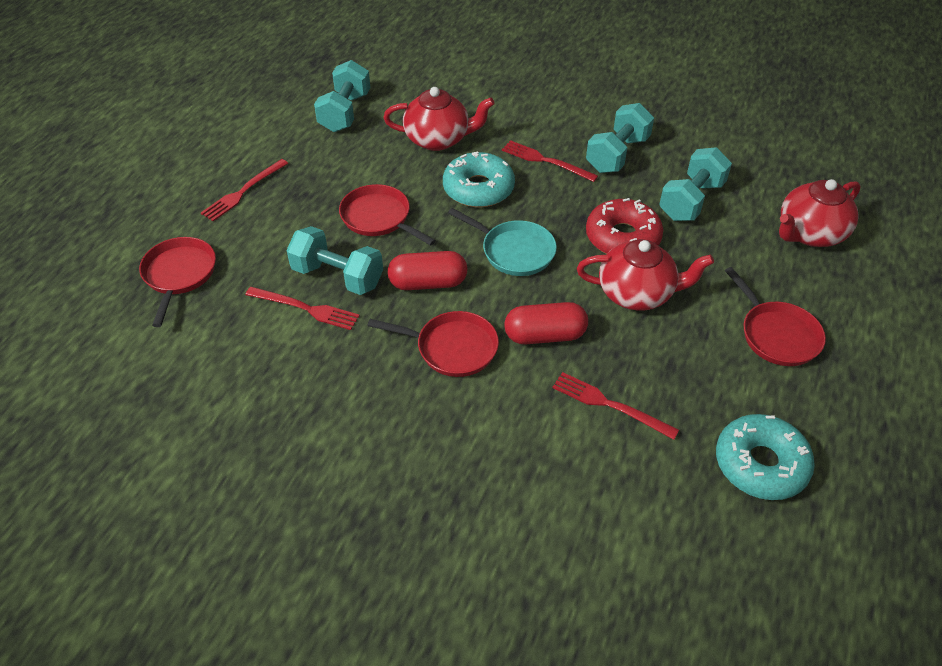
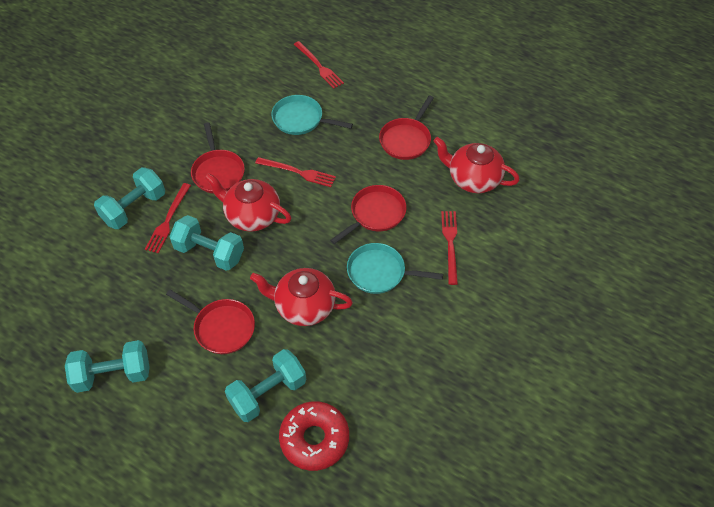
red capsule: 2 -> 0
turquoise donut: 2 -> 0
turquoise pan: 1 -> 2

